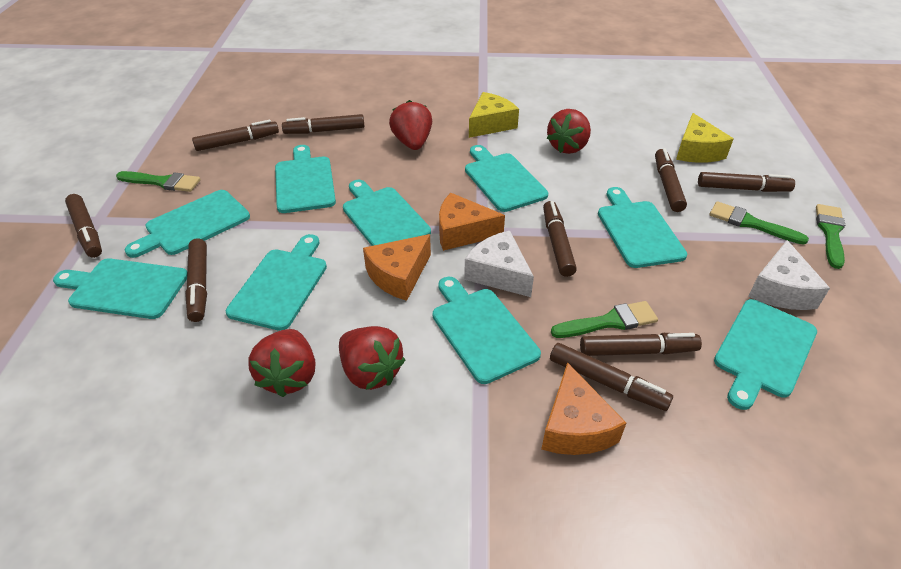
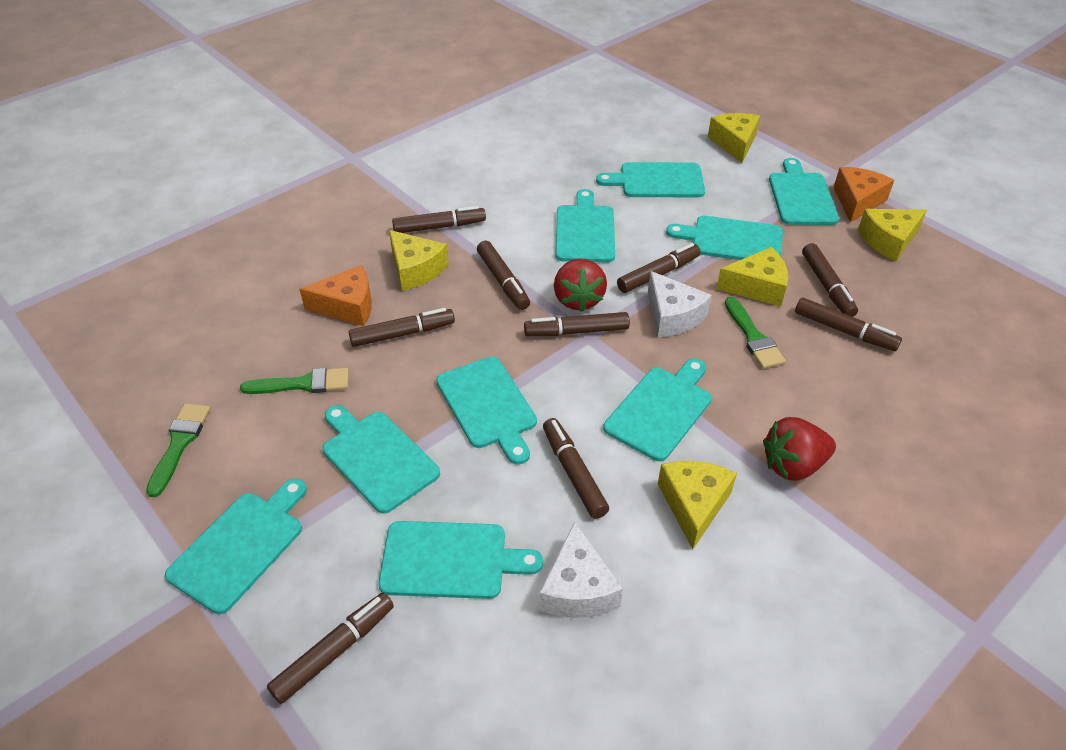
green brush: 4 -> 3
orange cheese: 3 -> 2
red strawberry: 4 -> 2
yellow cheese: 2 -> 5

